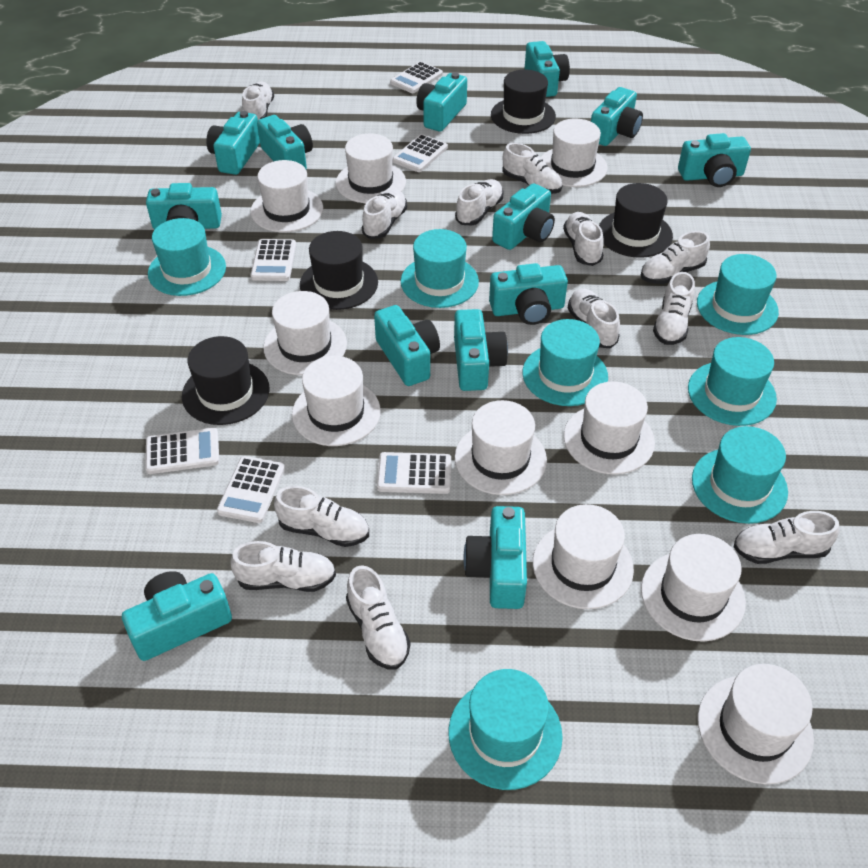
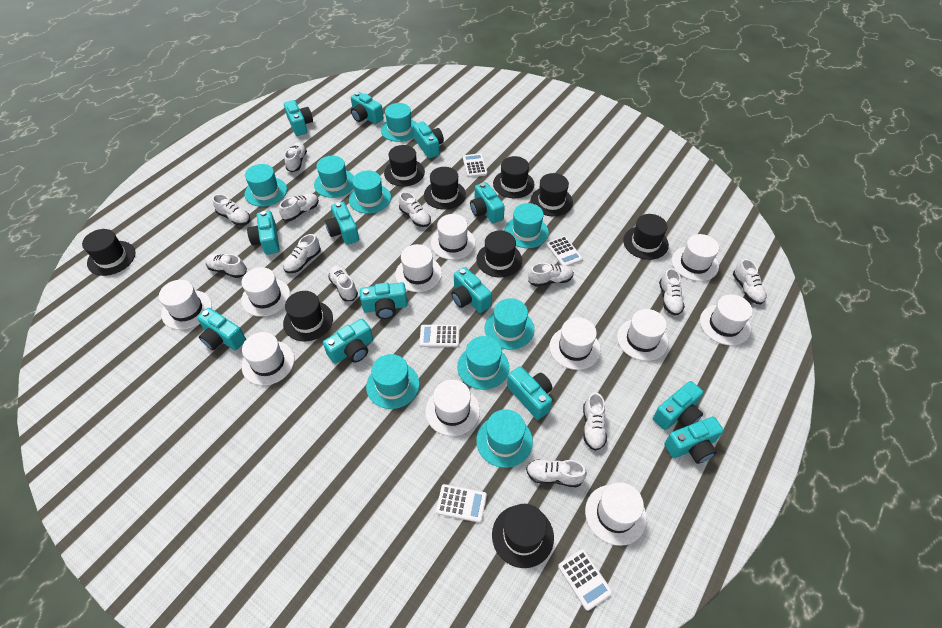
black hat: 4 -> 9
turquoise hat: 7 -> 9
white calculator: 6 -> 5
white hat: 10 -> 11

